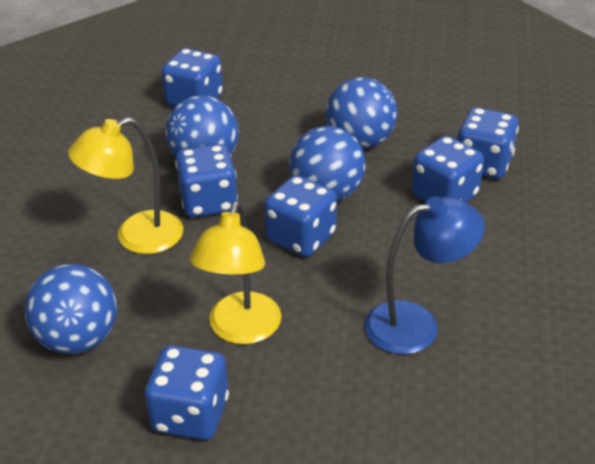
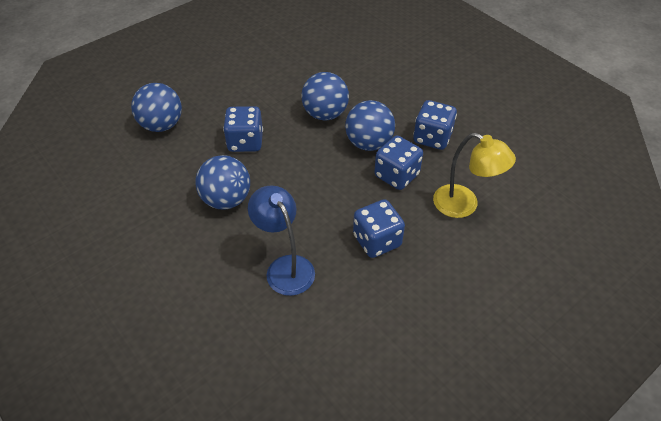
blue dice: 6 -> 4
yellow lamp: 2 -> 1

